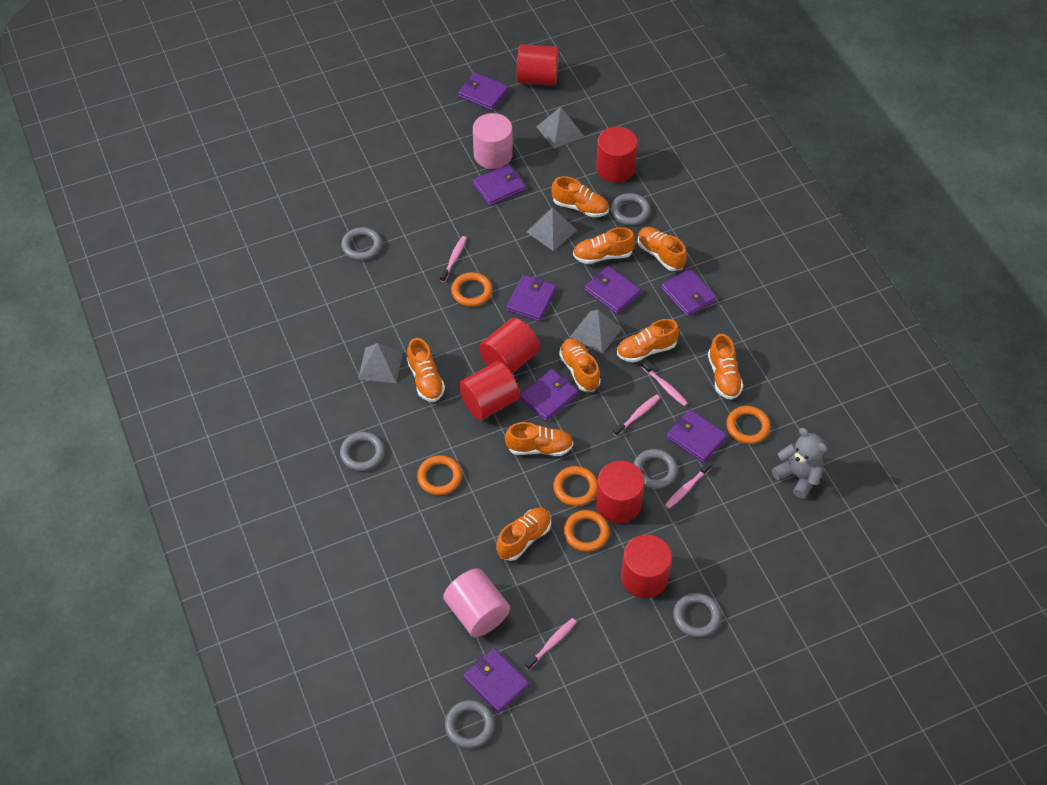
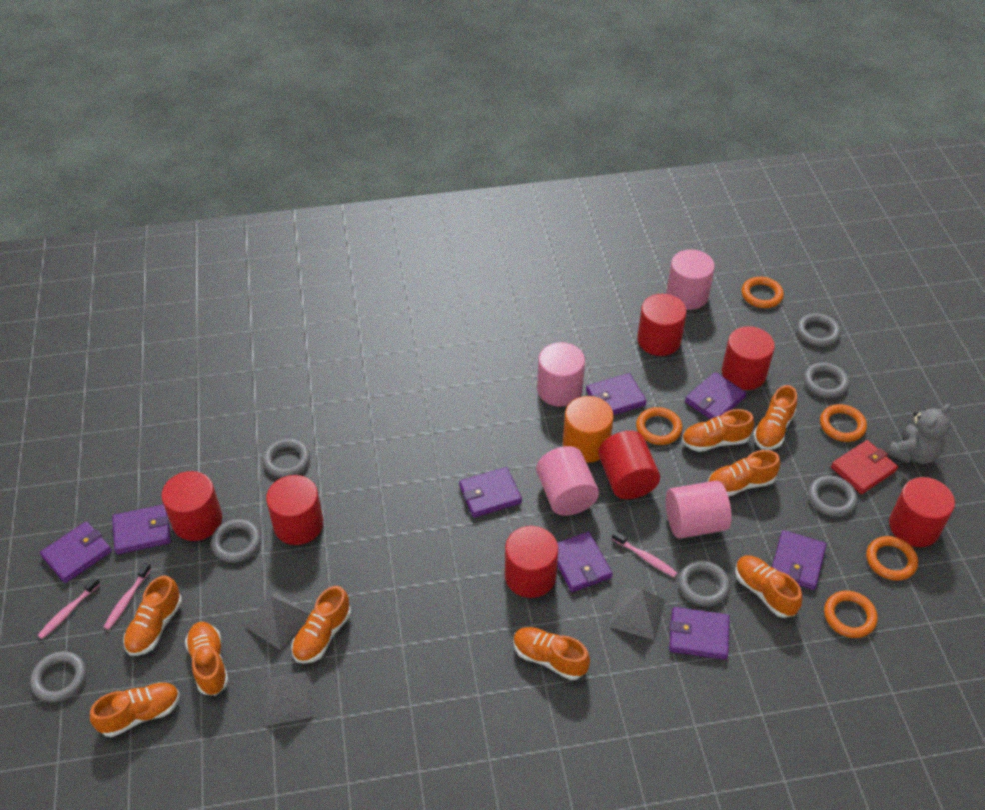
grey pyramid: 4 -> 3
grey ring: 6 -> 7
orange cylinder: 0 -> 1
pink cylinder: 2 -> 4
pink toothbrush: 5 -> 3
red cylinder: 6 -> 7
red wallet: 0 -> 1

